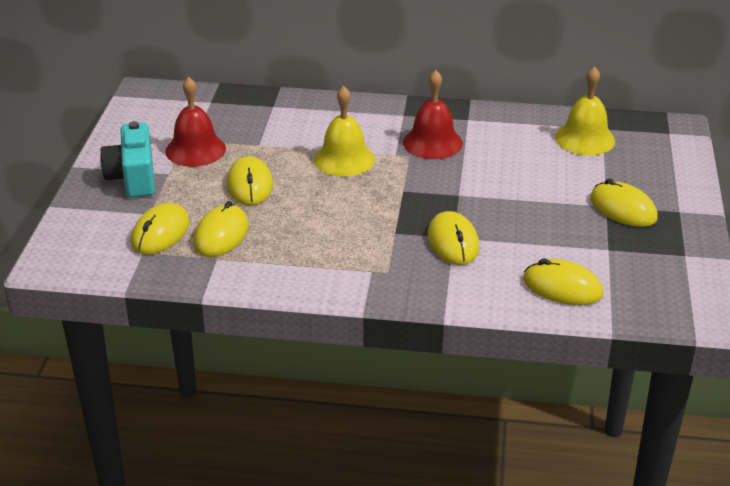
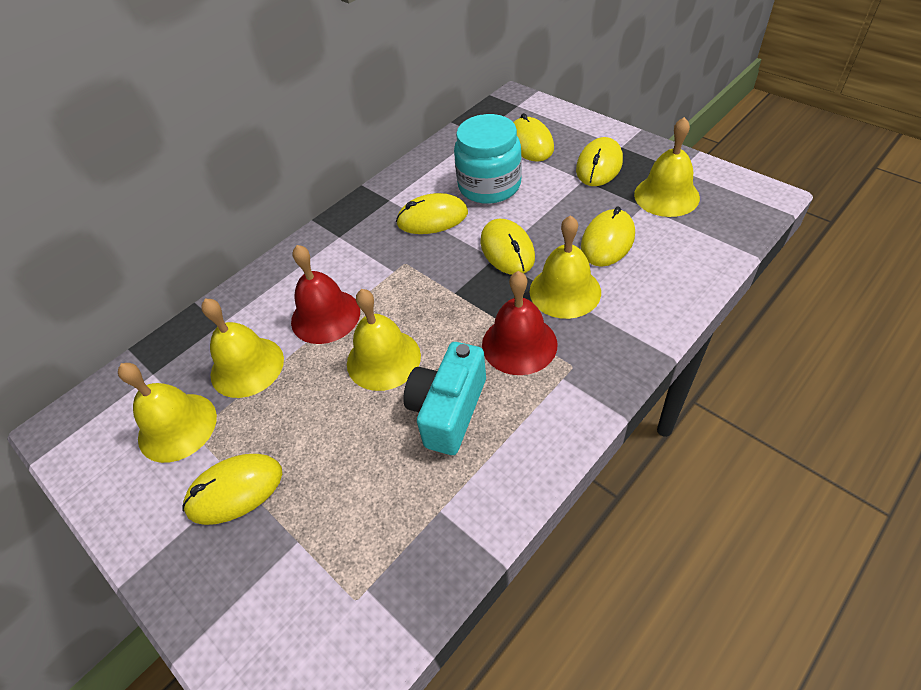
turquoise jar: 0 -> 1
yellow bell: 2 -> 5

